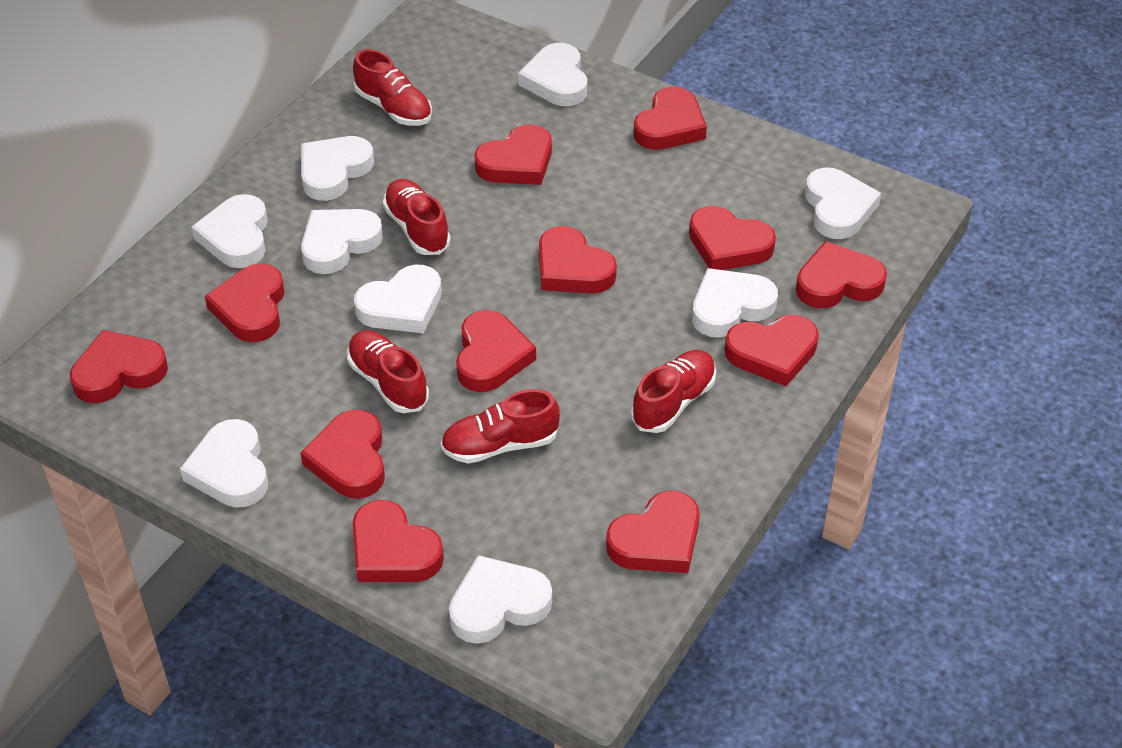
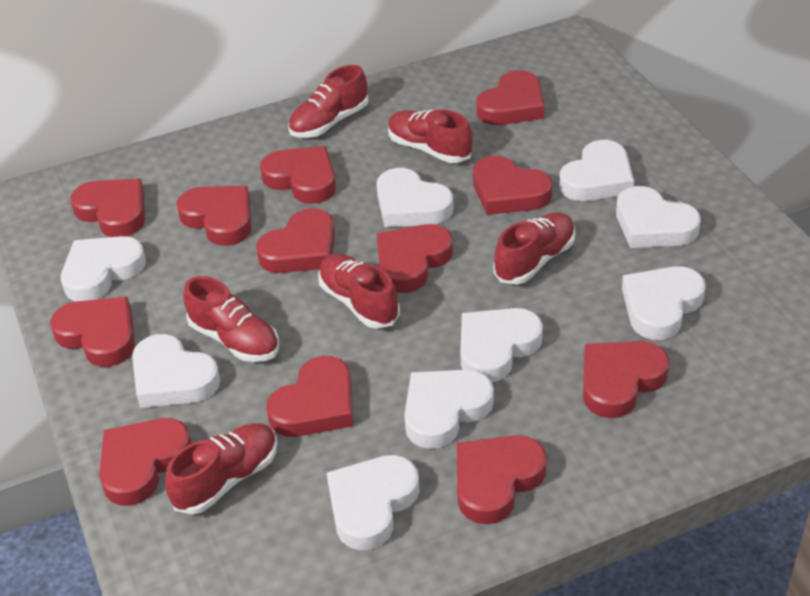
red shoe: 5 -> 6

